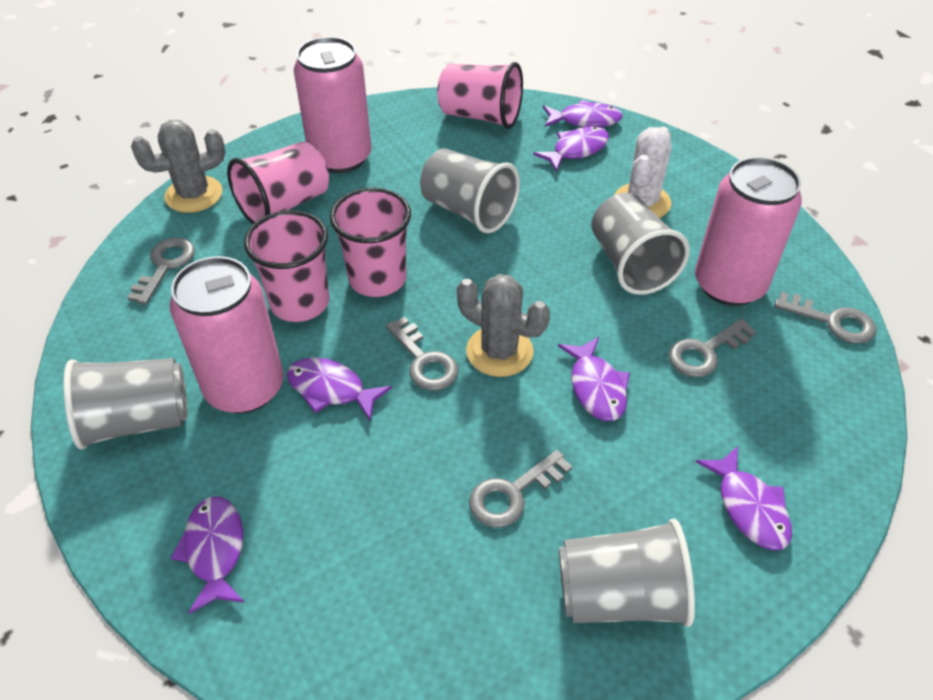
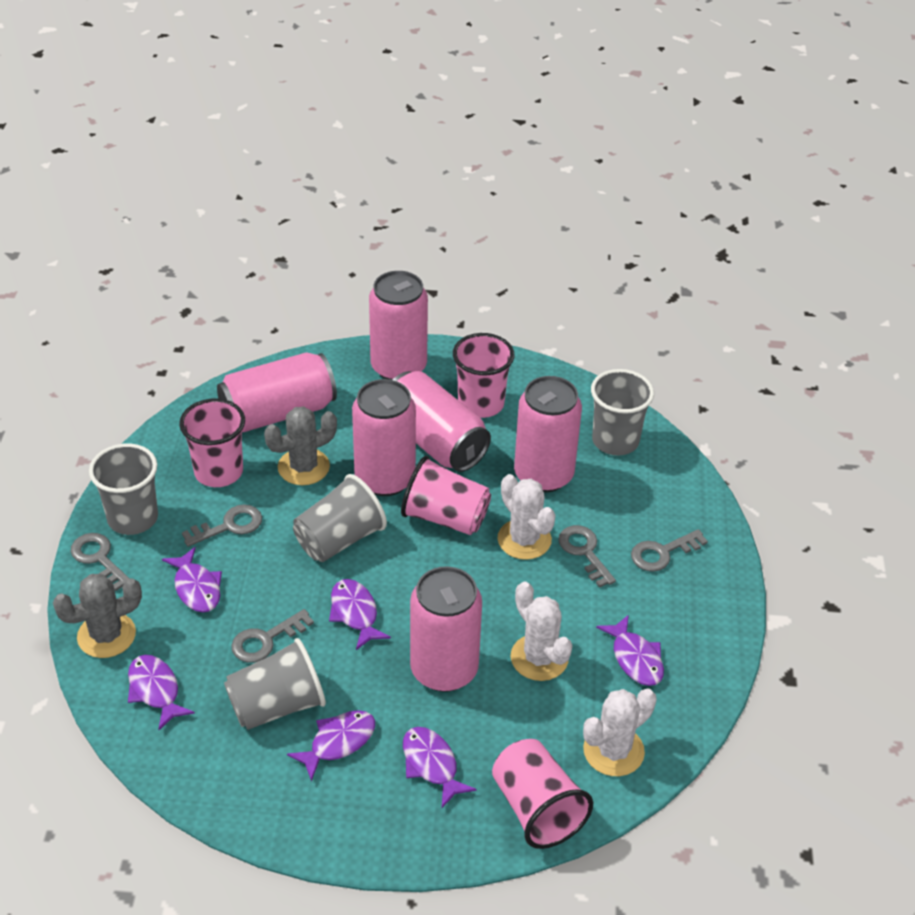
pink can: 3 -> 6
white cactus: 1 -> 3

